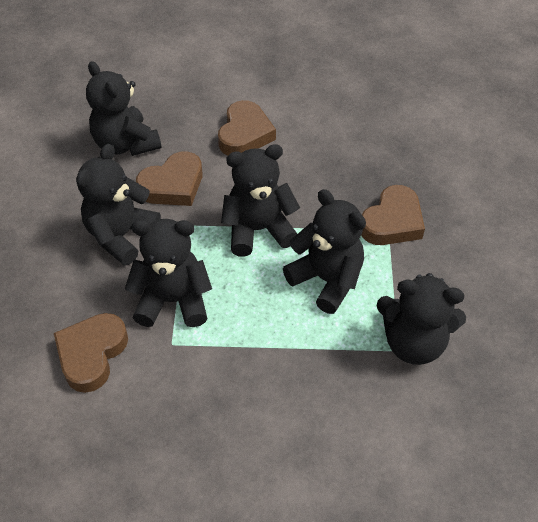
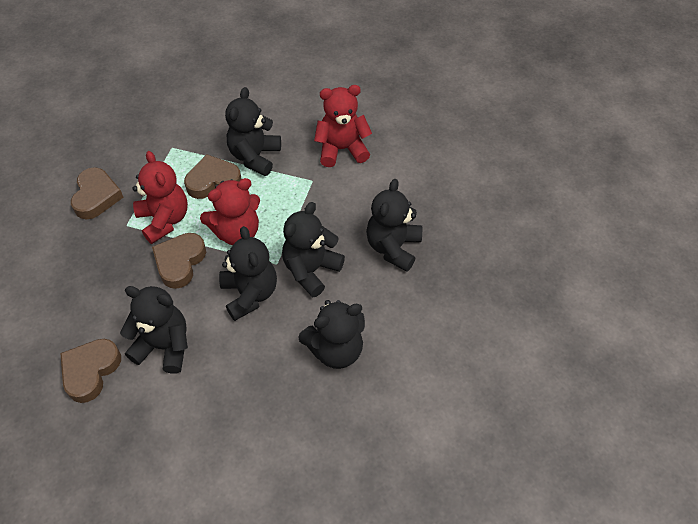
red teddy bear: 0 -> 3

